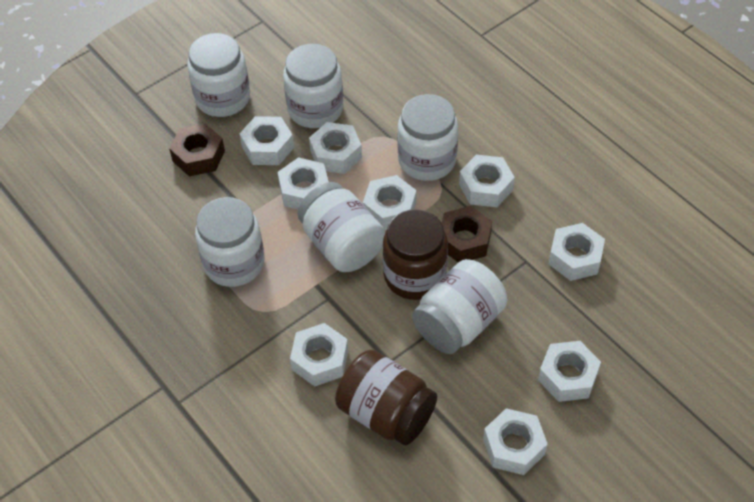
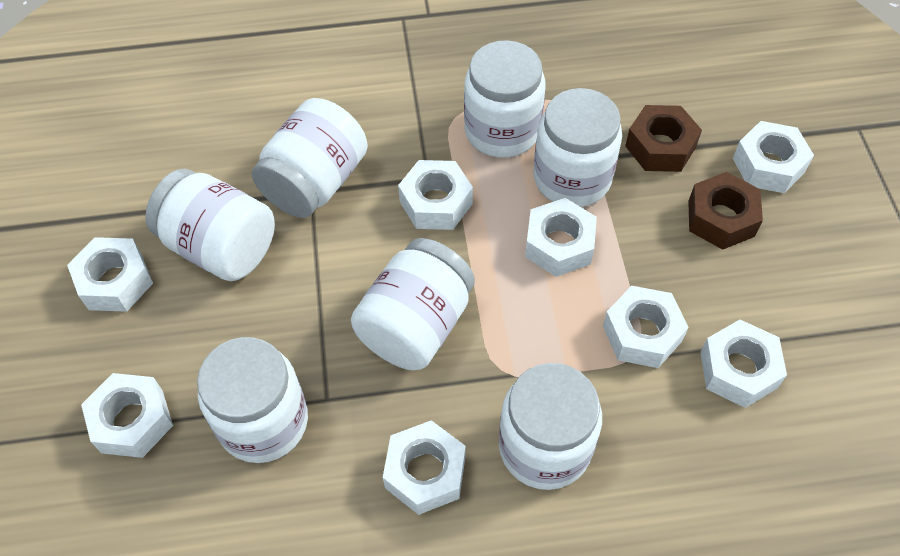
brown jar: 2 -> 0
white jar: 6 -> 7
white nut: 9 -> 8

